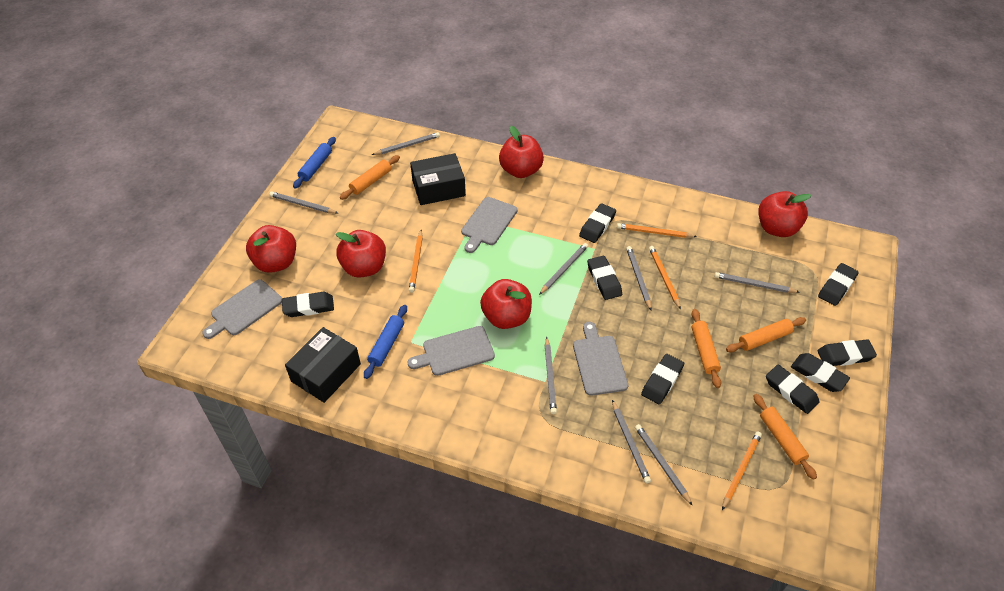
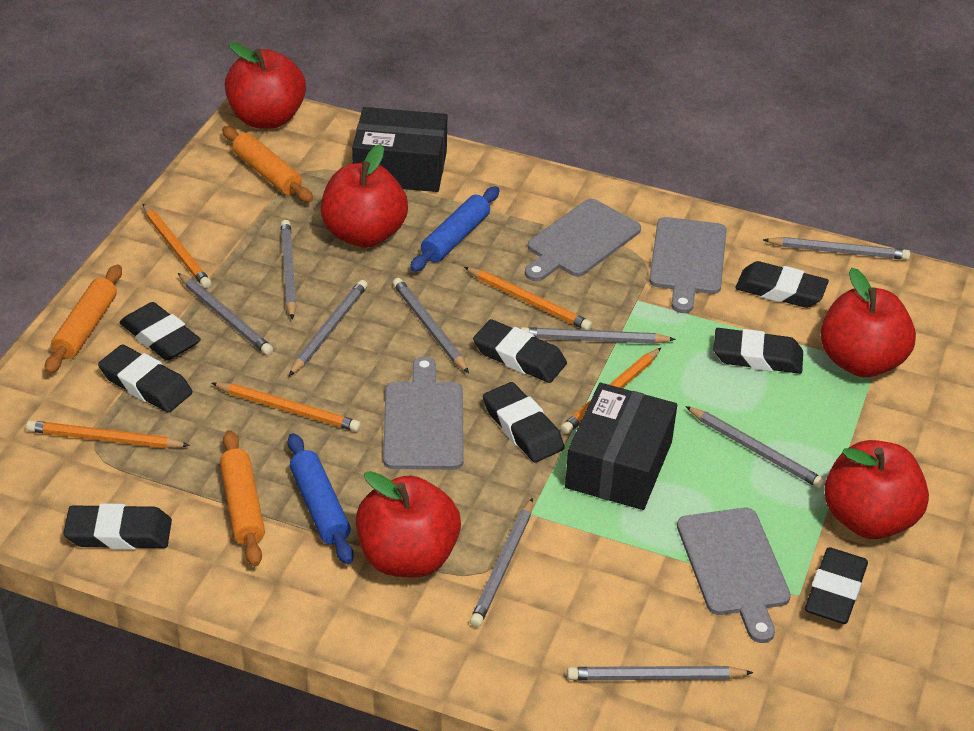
grey pencil: 8 -> 9
orange pencil: 4 -> 5
orange rolling pin: 4 -> 3

